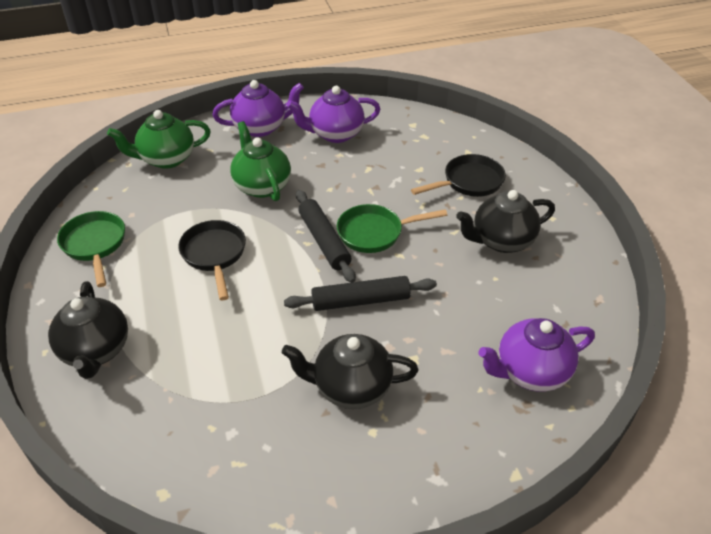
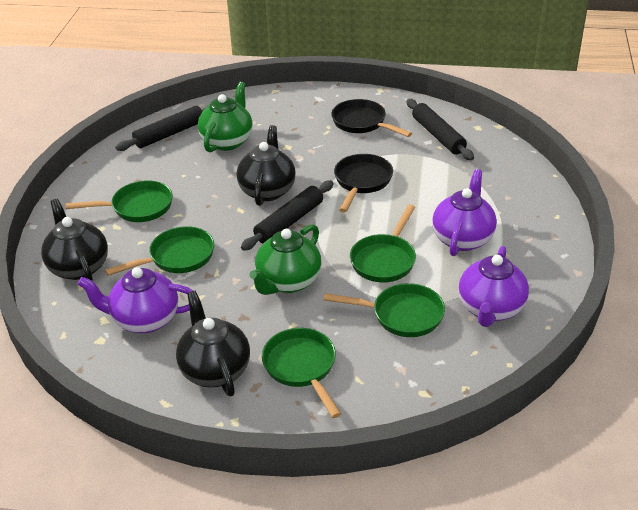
black rolling pin: 2 -> 3
green pan: 2 -> 5

